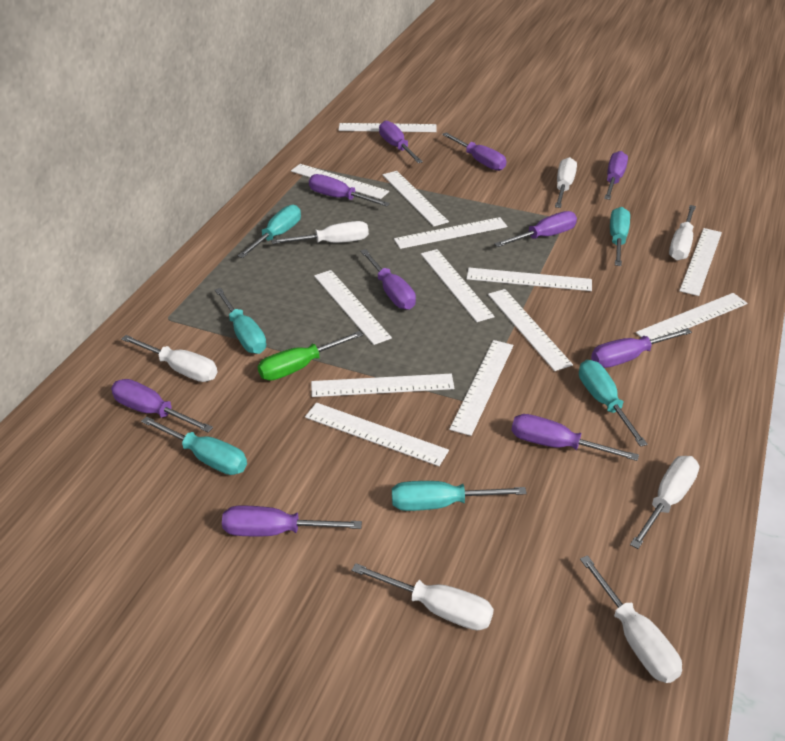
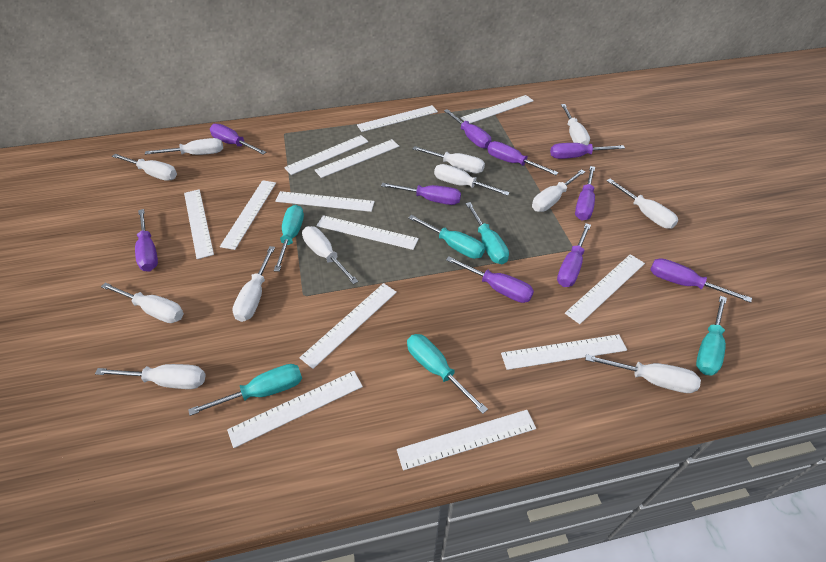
green screwdriver: 1 -> 0
white screwdriver: 7 -> 12

